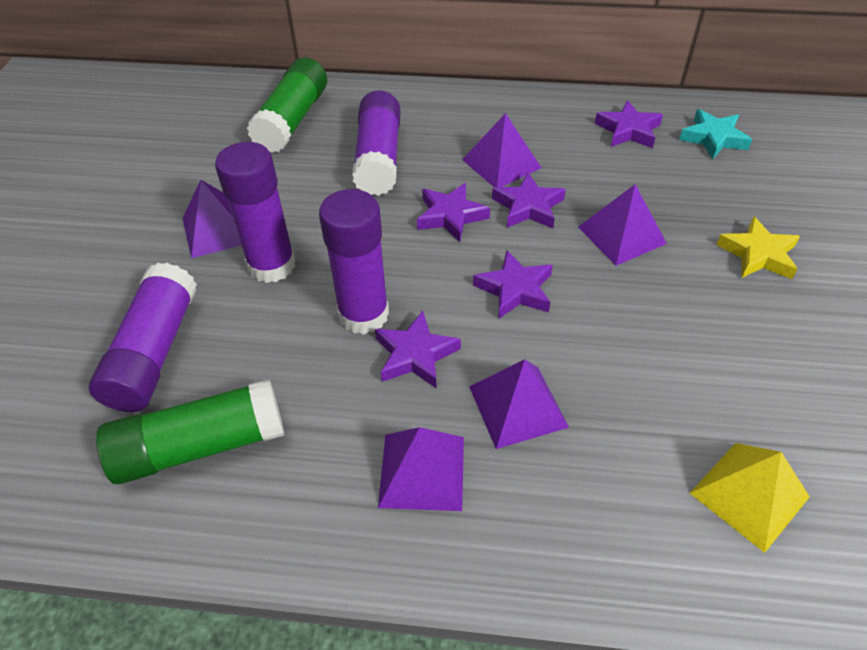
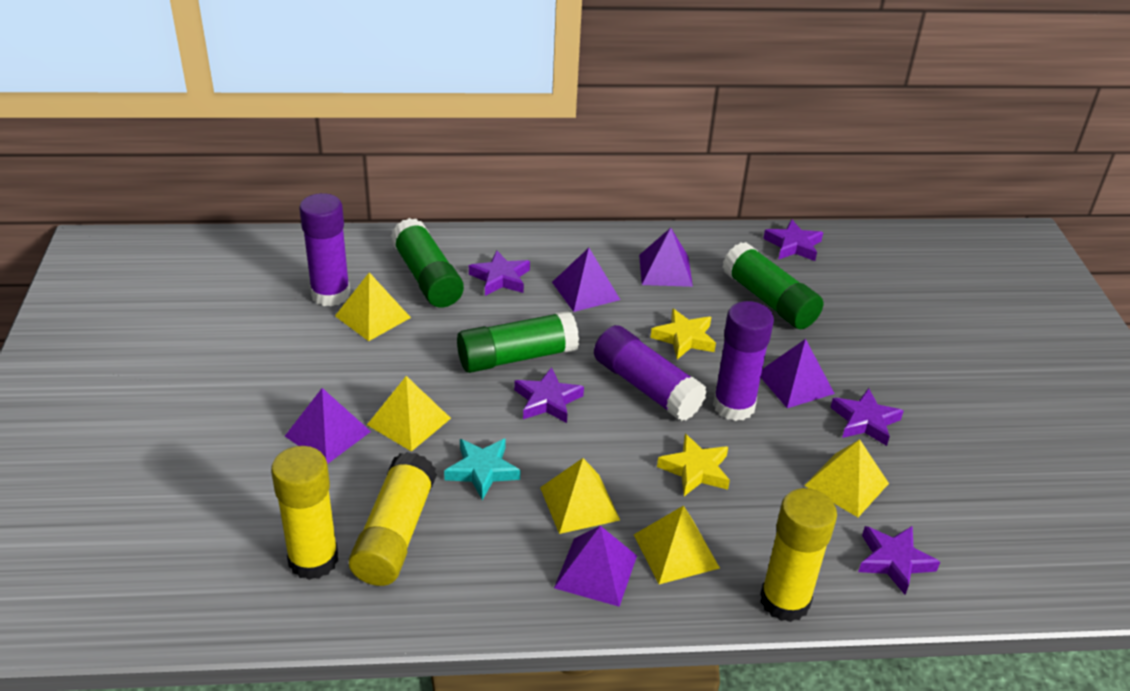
green glue stick: 2 -> 3
purple glue stick: 4 -> 3
yellow glue stick: 0 -> 3
yellow pyramid: 1 -> 5
yellow star: 1 -> 2

